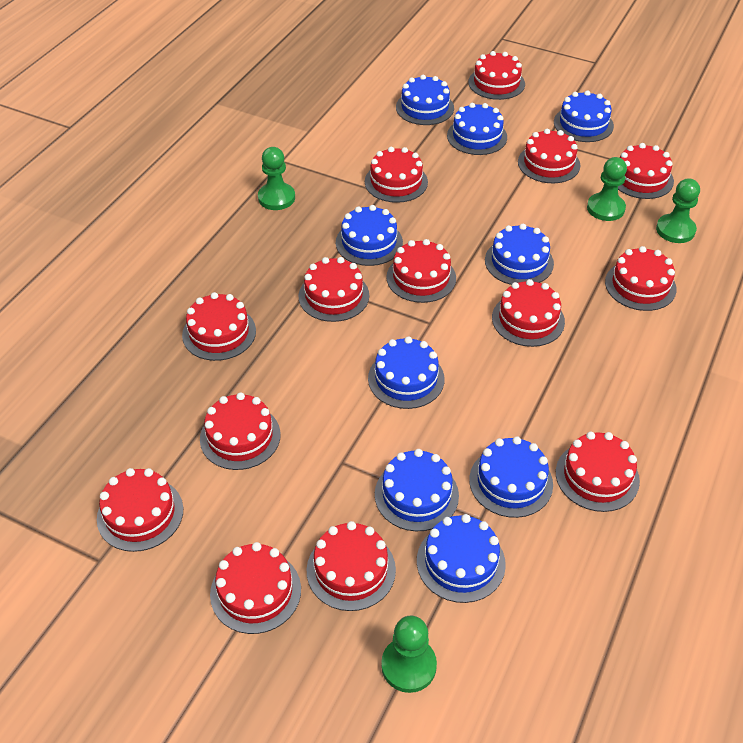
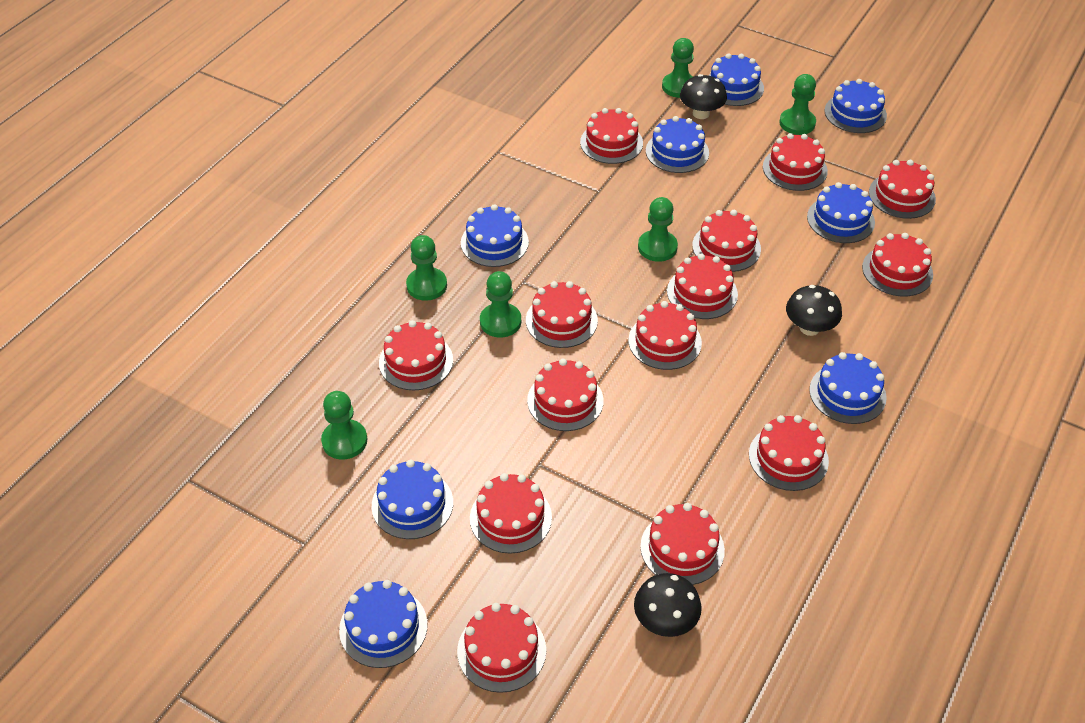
black mushroom: 0 -> 3
blue cake: 9 -> 8
green pawn: 4 -> 6

